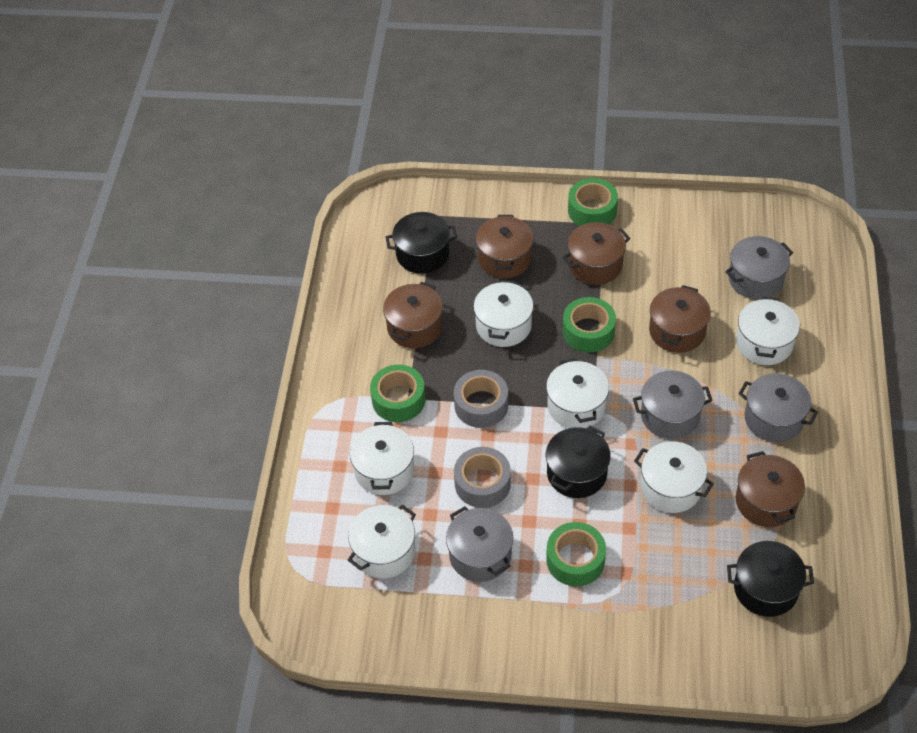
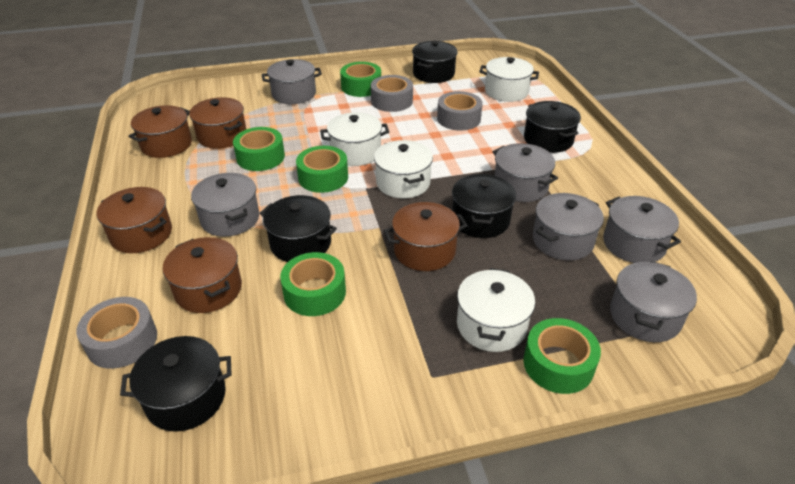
black pot: 3 -> 5
green tape: 4 -> 5
grey pot: 4 -> 6
grey tape: 2 -> 3
white pot: 6 -> 4

